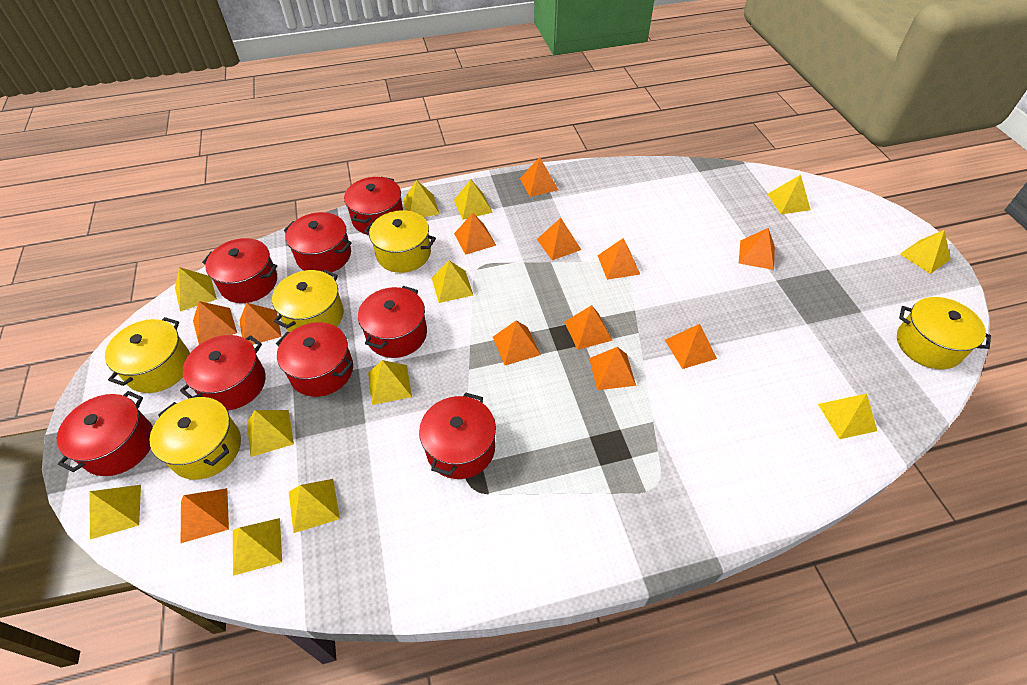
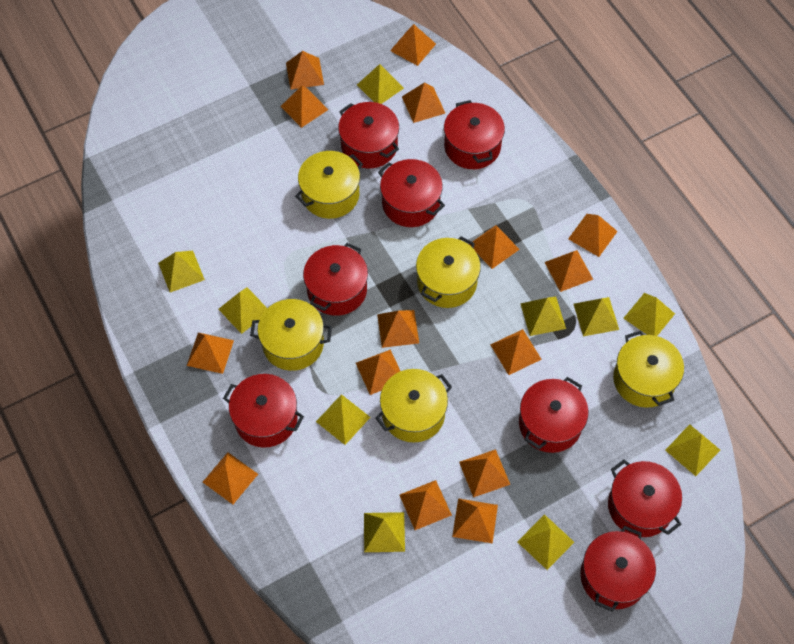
orange pyramid: 12 -> 15
yellow pyramid: 12 -> 10

